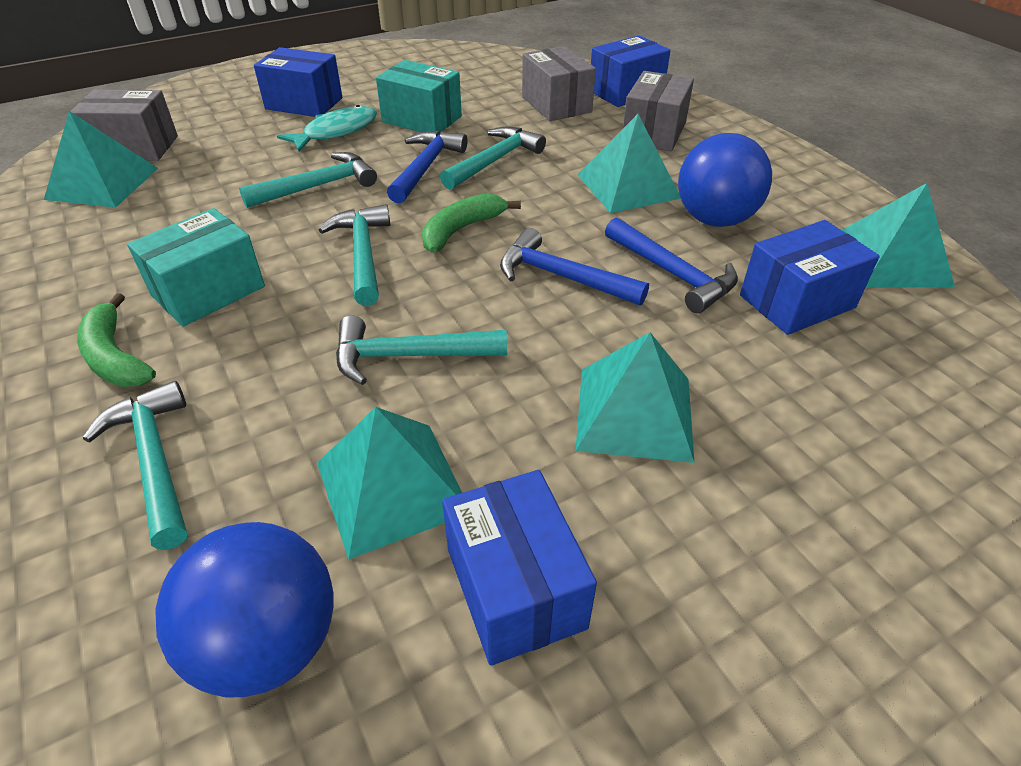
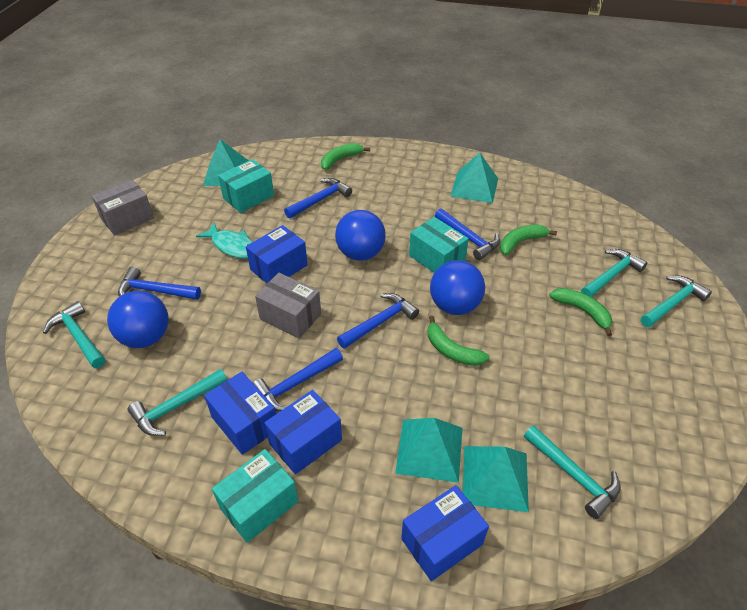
blue ball: 2 -> 3
blue hammer: 3 -> 5
green banana: 2 -> 4
grey box: 3 -> 2
turquoise box: 2 -> 3
turquoise pyramid: 5 -> 4

